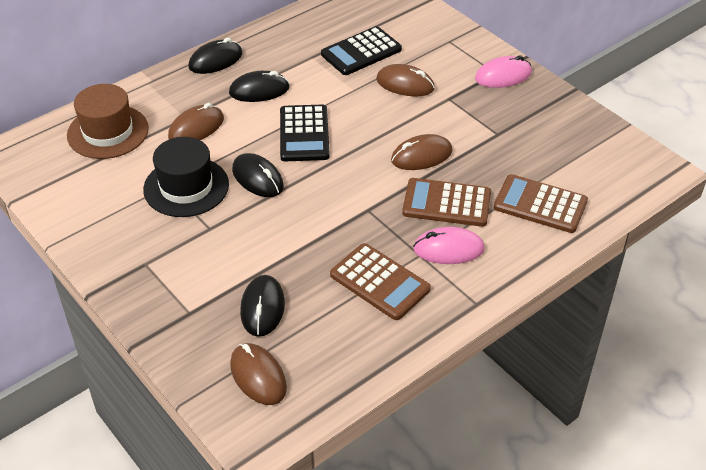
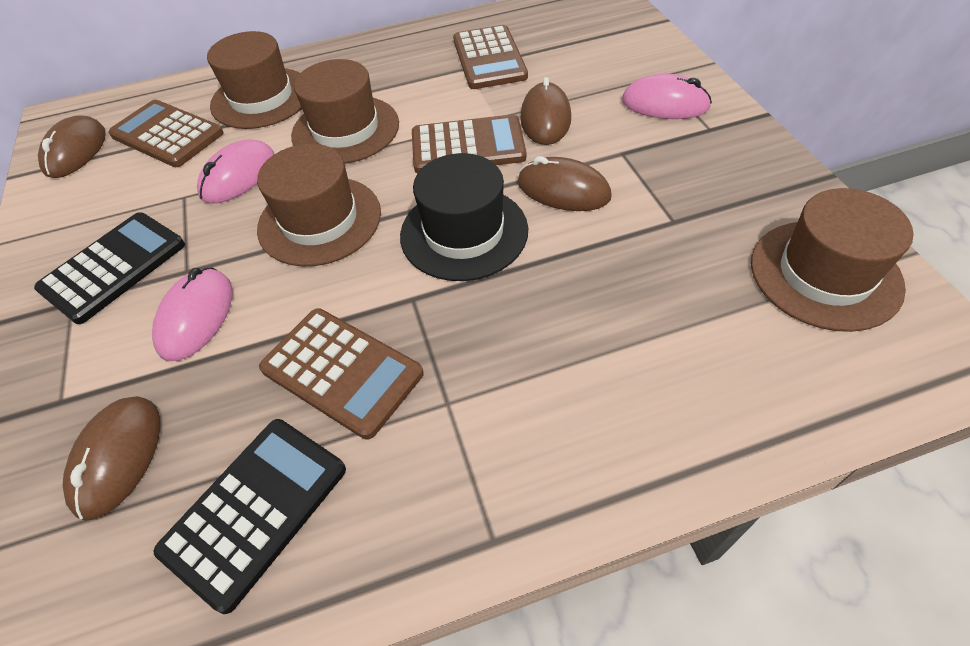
black mouse: 4 -> 0
brown calculator: 3 -> 4
brown hat: 1 -> 4
pink mouse: 2 -> 3

